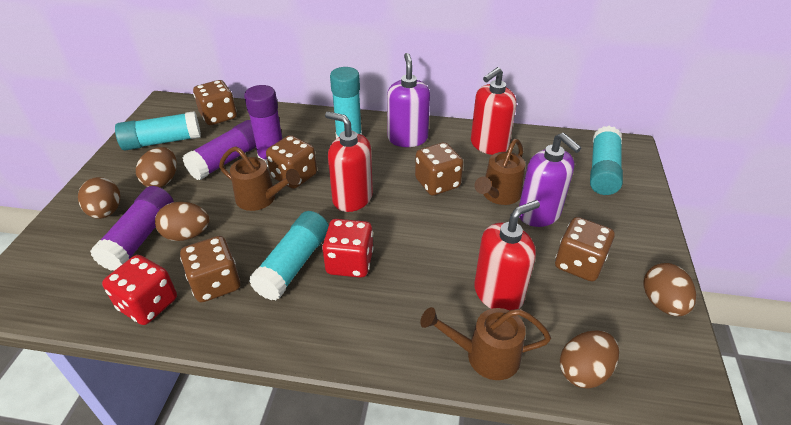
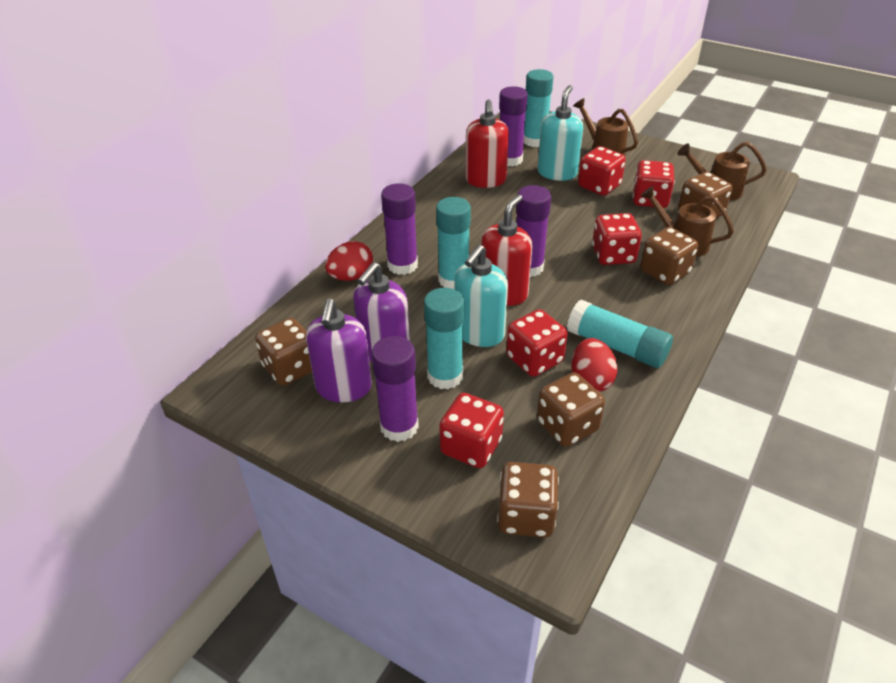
brown egg: 5 -> 0
purple glue stick: 3 -> 4
red dice: 2 -> 5
red egg: 0 -> 2
red soap dispenser: 3 -> 2
turquoise soap dispenser: 0 -> 2

